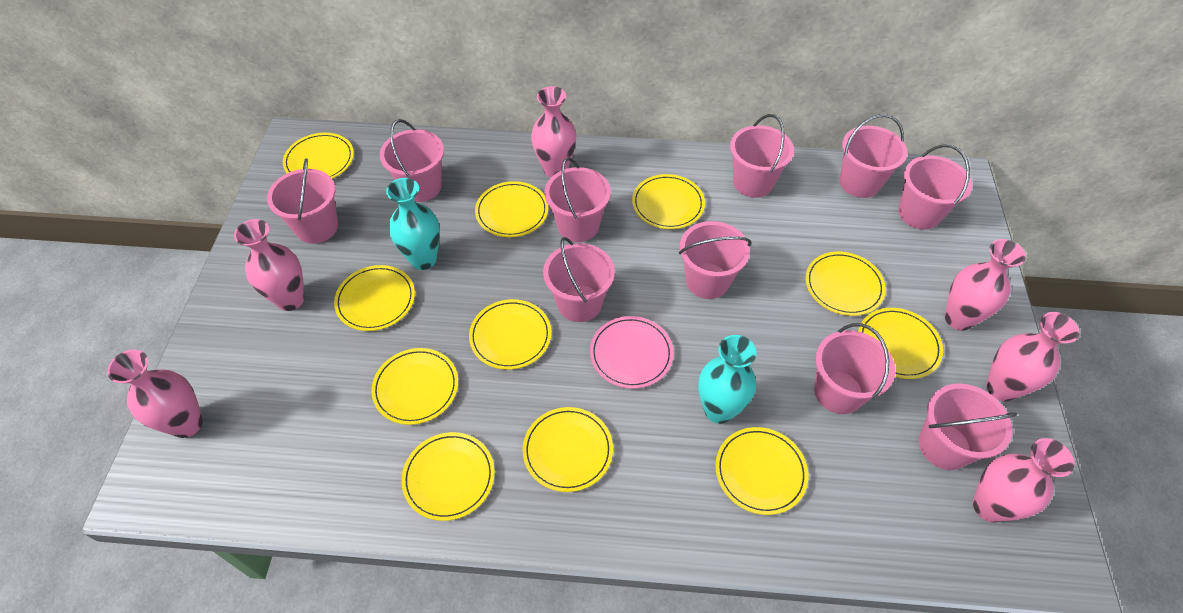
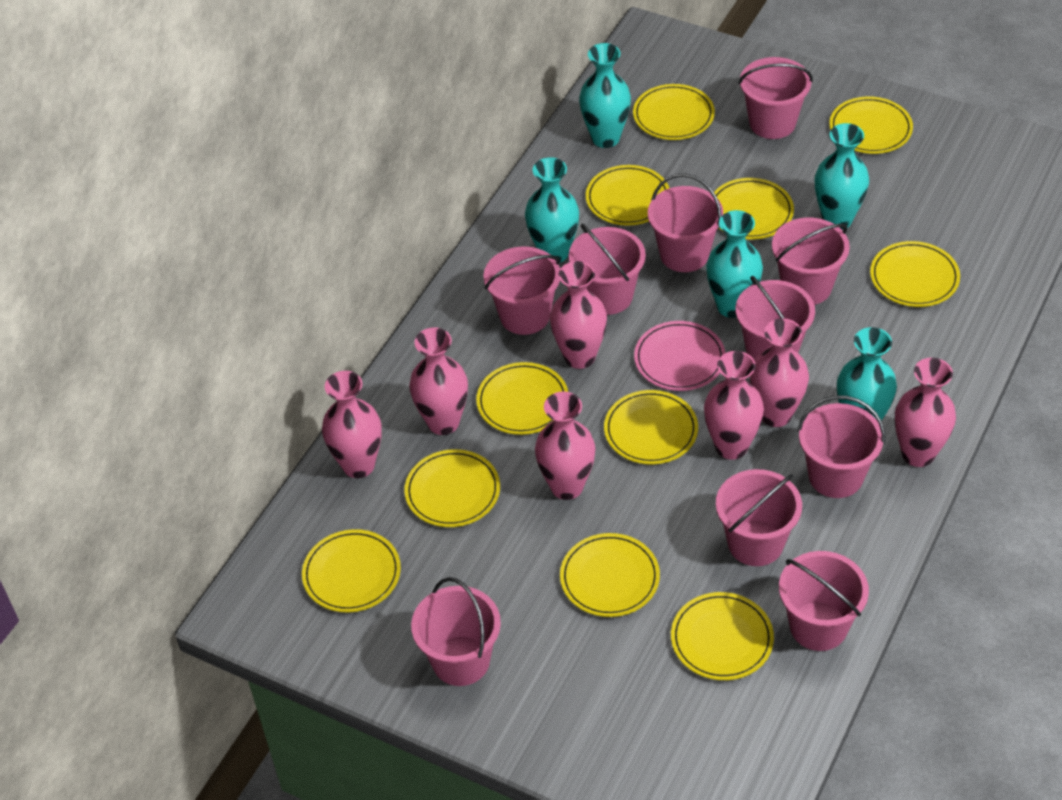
pink vase: 6 -> 7
turquoise vase: 2 -> 5

